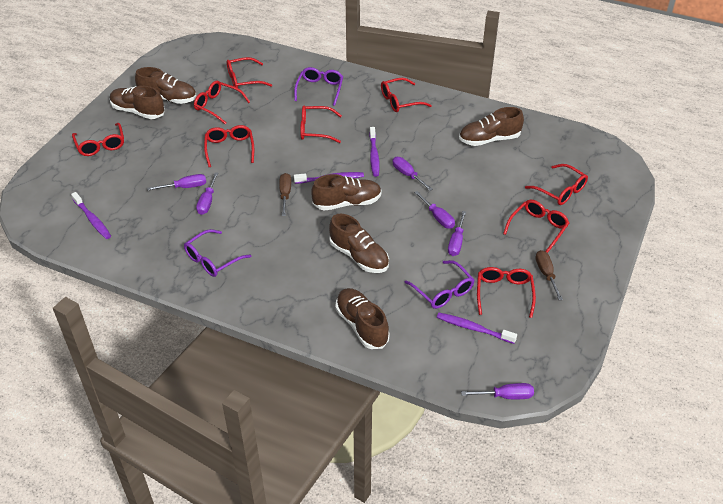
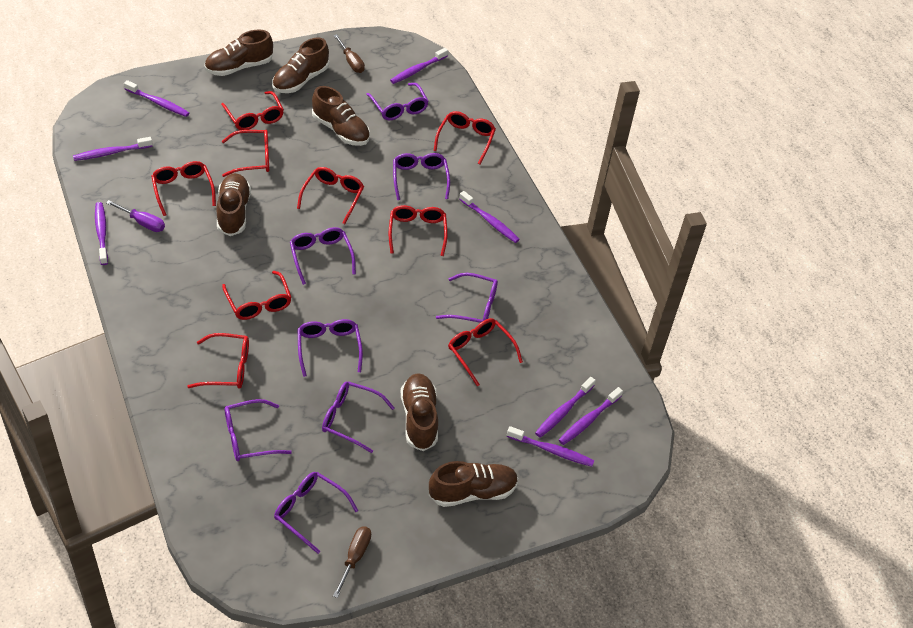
purple glasses: 3 -> 8
purple screwdriver: 6 -> 1
purple toothbrush: 4 -> 8

